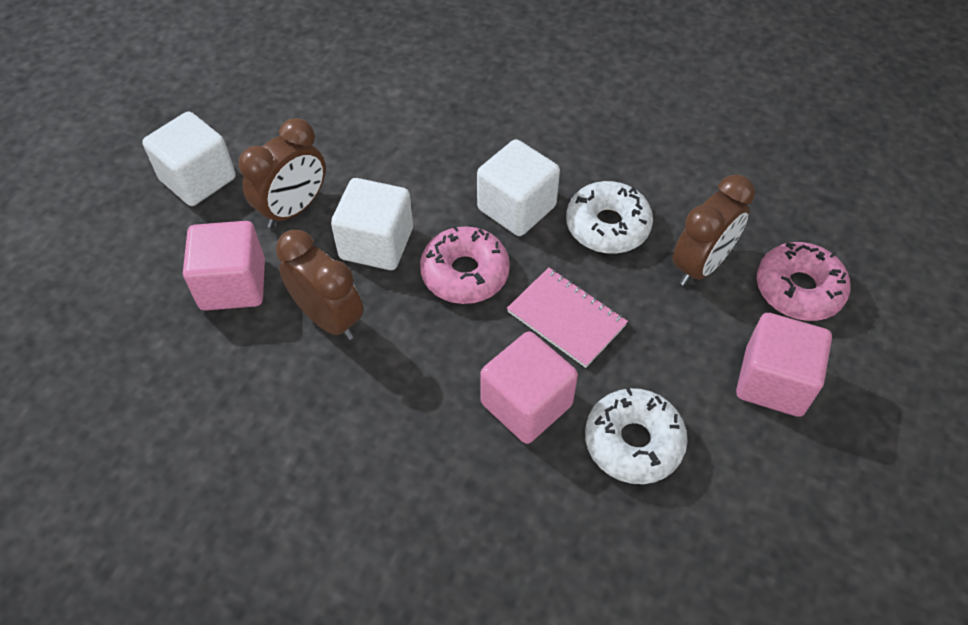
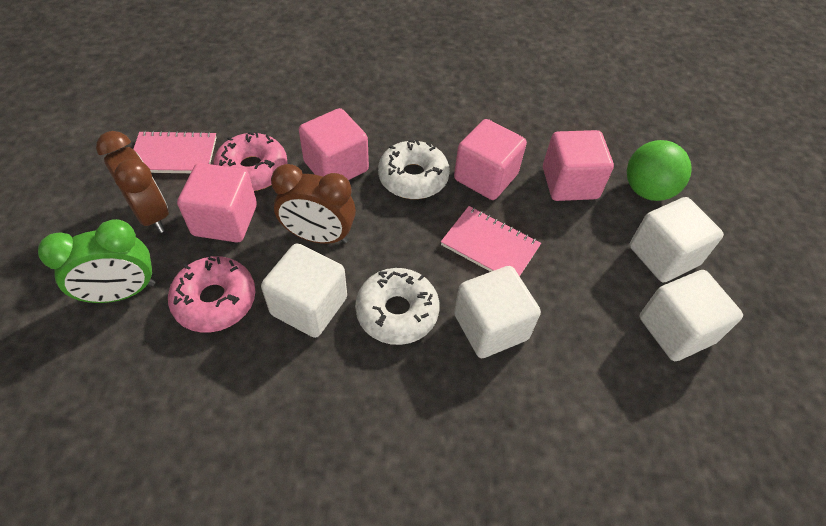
brown clock: 3 -> 2
green ball: 0 -> 1
green clock: 0 -> 1
pink cube: 3 -> 4
pink notebook: 1 -> 2
white cube: 3 -> 4

